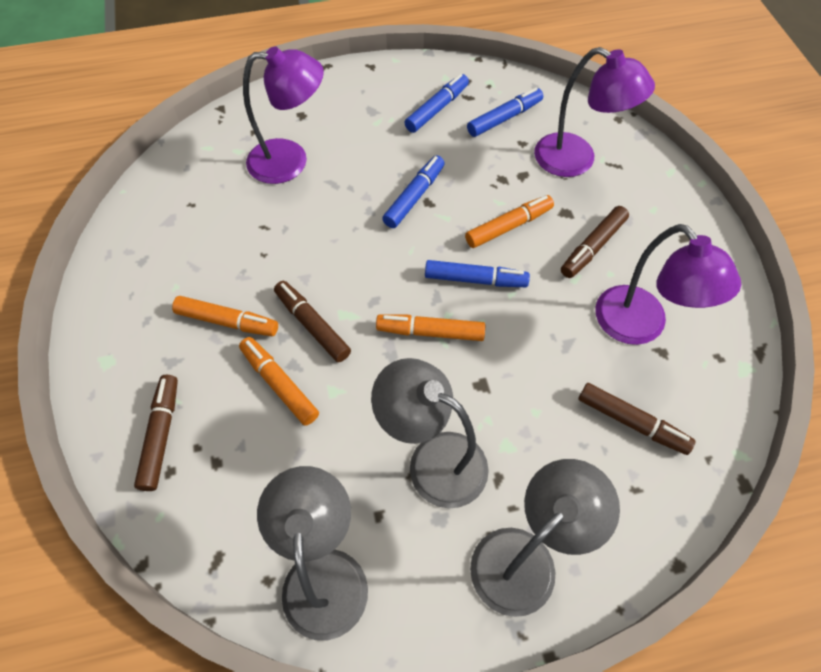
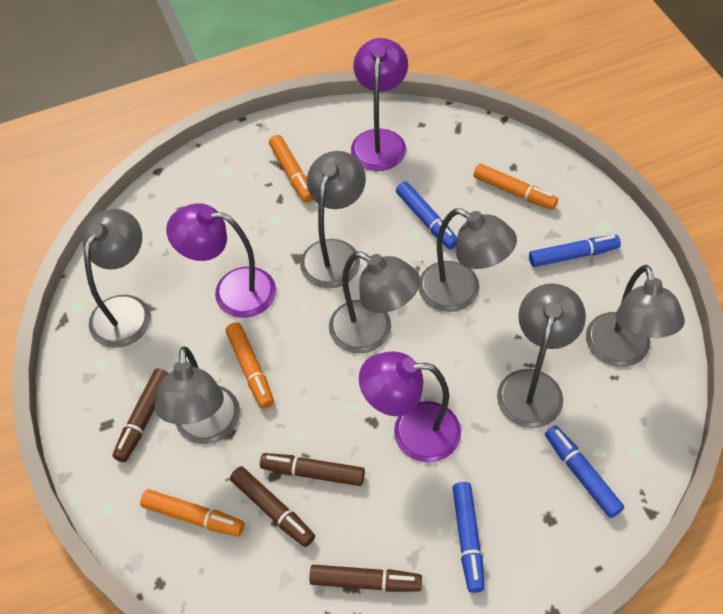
grey lamp: 3 -> 7

